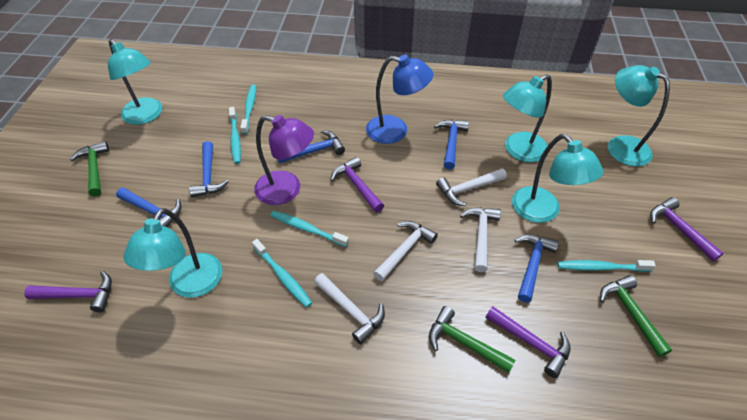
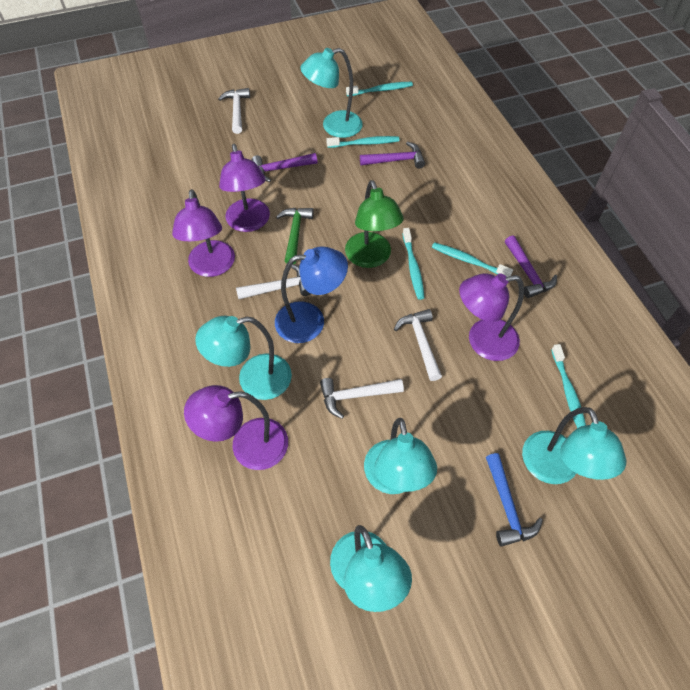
blue hammer: 5 -> 1
green hammer: 3 -> 1
green lamp: 0 -> 1
purple hammer: 4 -> 3
purple lamp: 1 -> 4

